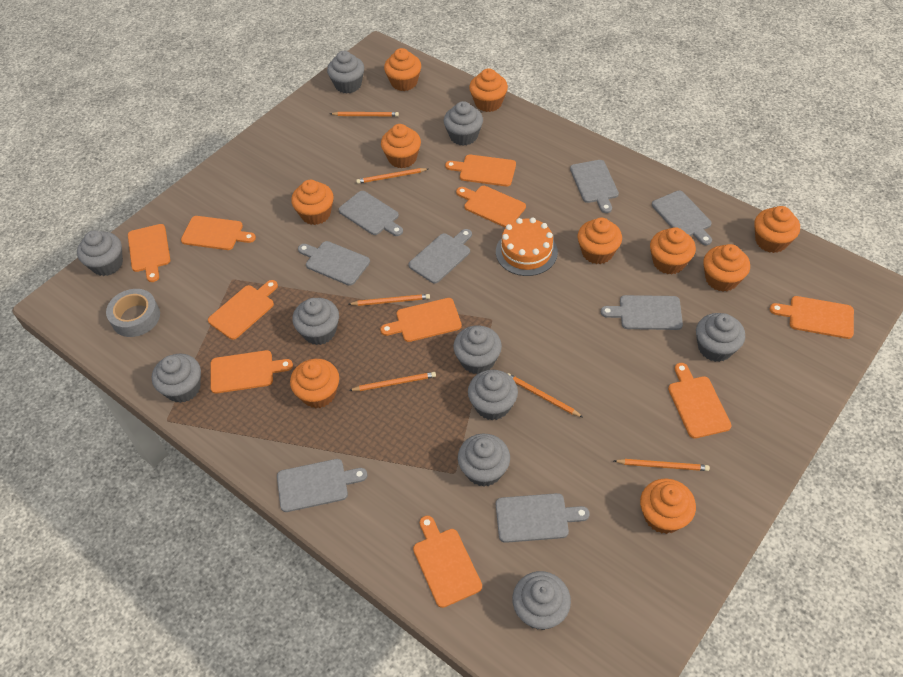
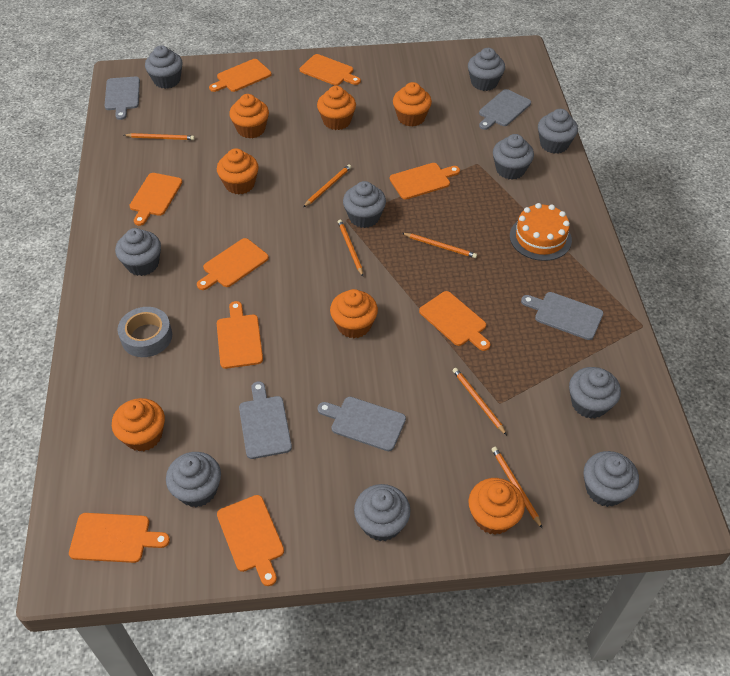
grey cutting board: 8 -> 5
orange cupcake: 10 -> 7
orange cutting board: 10 -> 9

